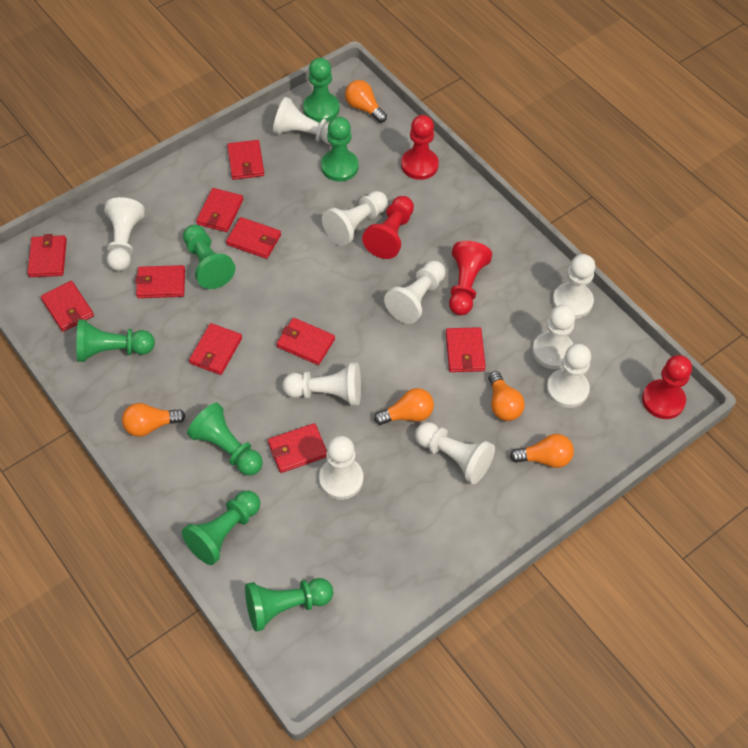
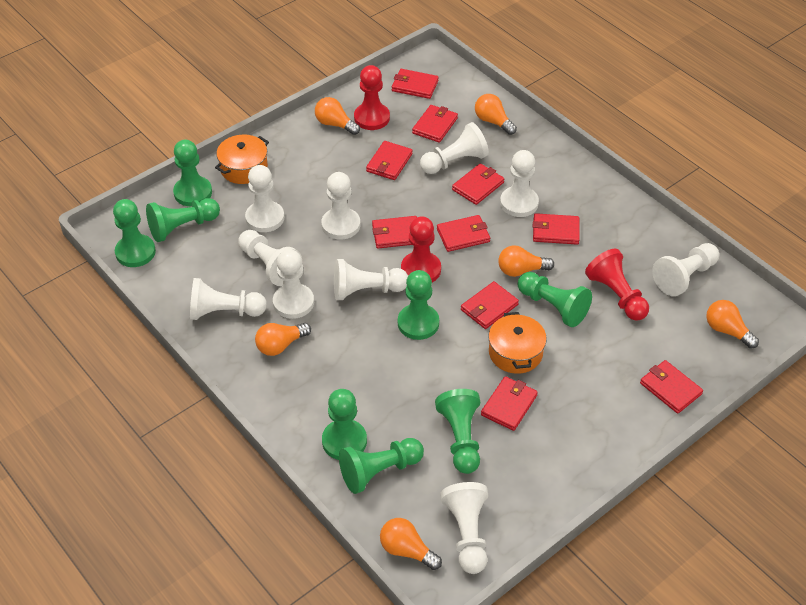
green pawn: 7 -> 8
orange light bulb: 5 -> 6
orange pot: 0 -> 2
red pawn: 4 -> 3

